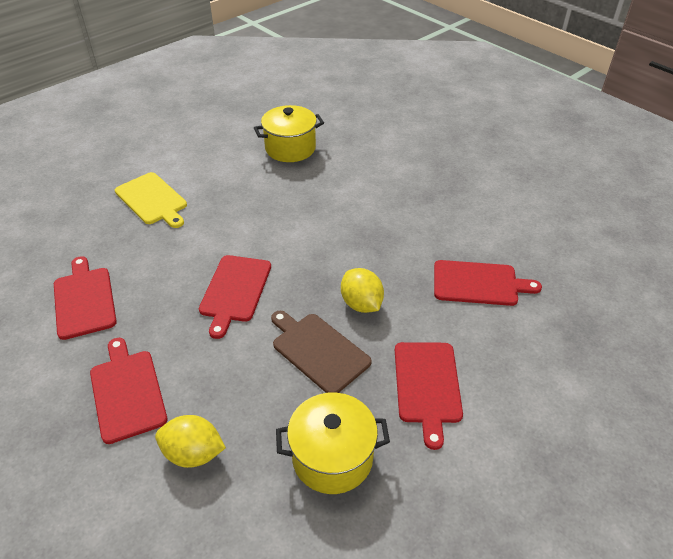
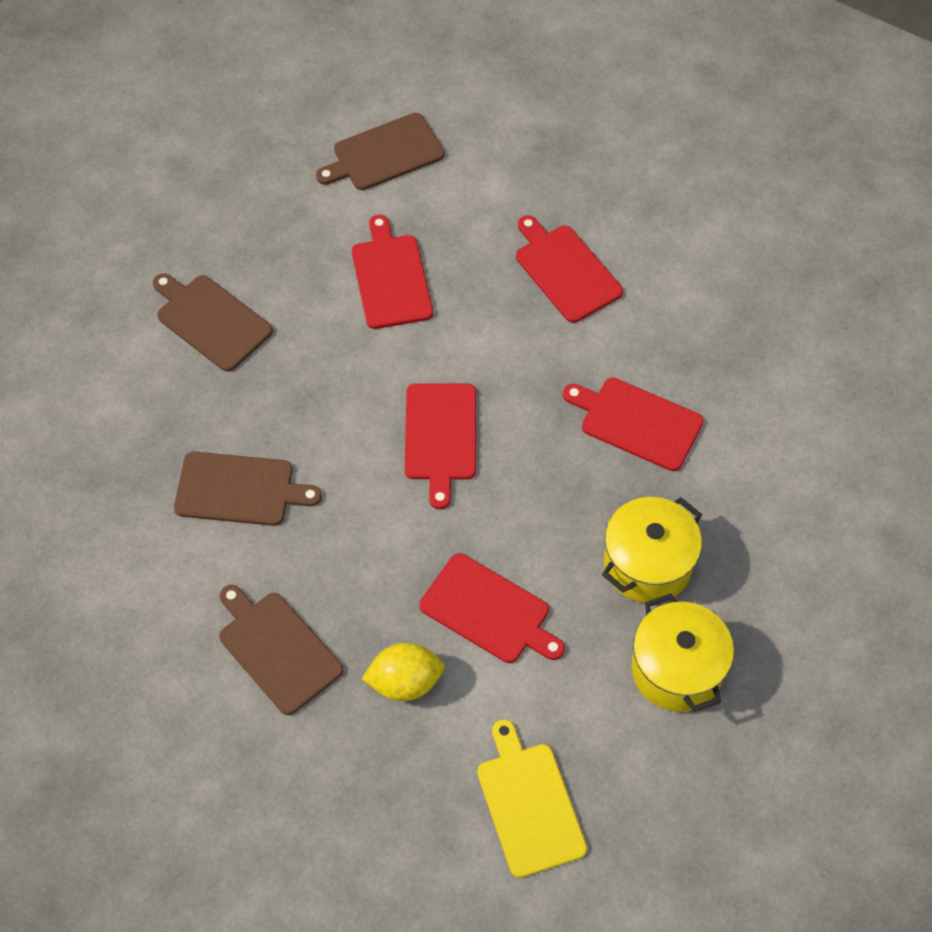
brown cutting board: 1 -> 4
yellow lemon: 2 -> 1

